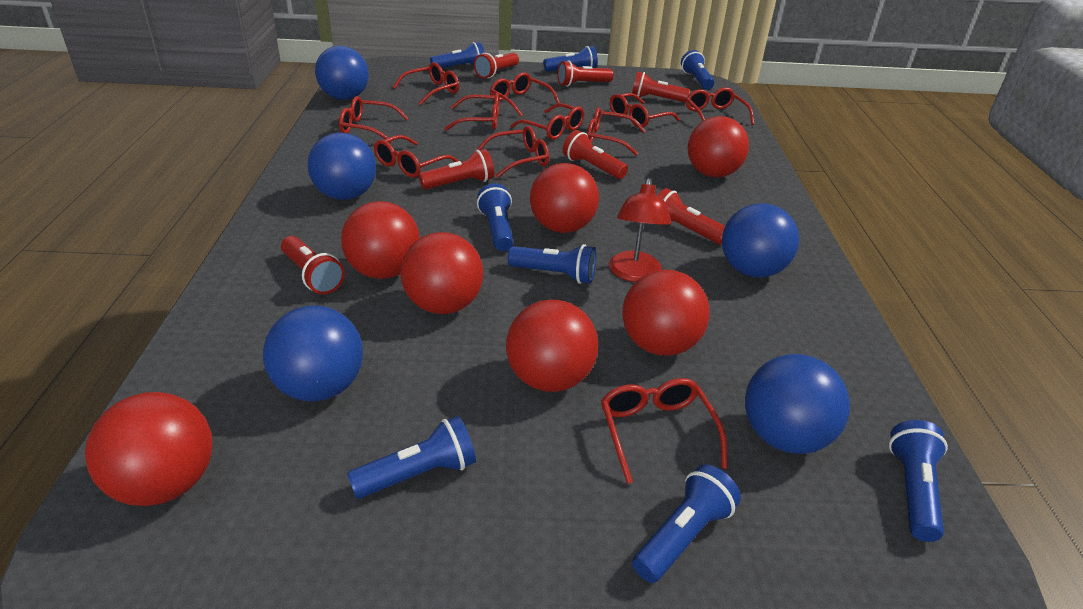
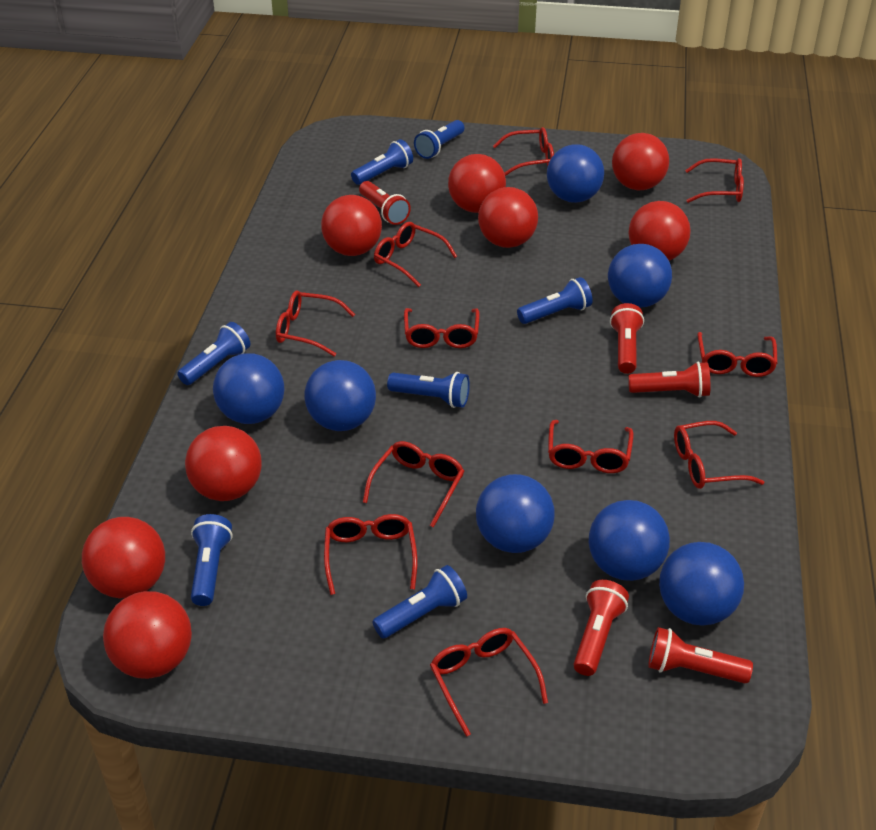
blue ball: 5 -> 7
blue flashlight: 8 -> 7
red ball: 7 -> 8
red flashlight: 7 -> 5
red lamp: 1 -> 0

